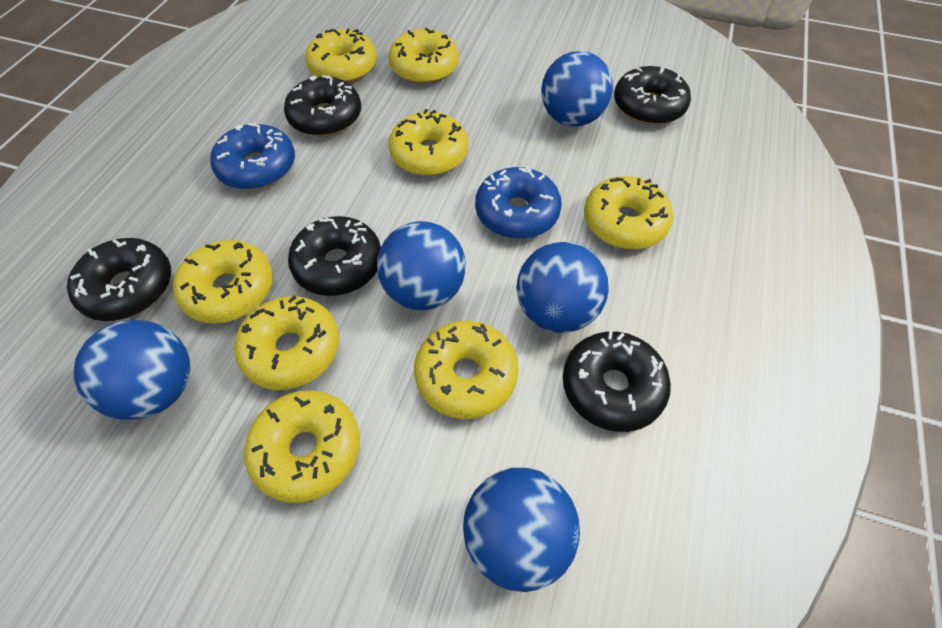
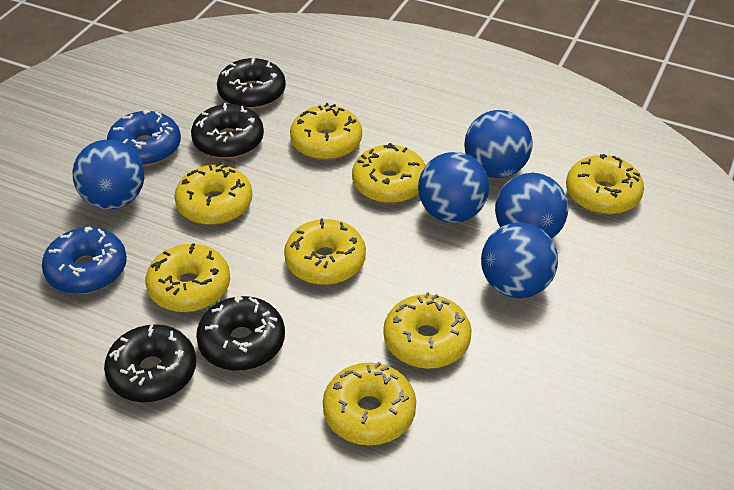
black donut: 5 -> 4

